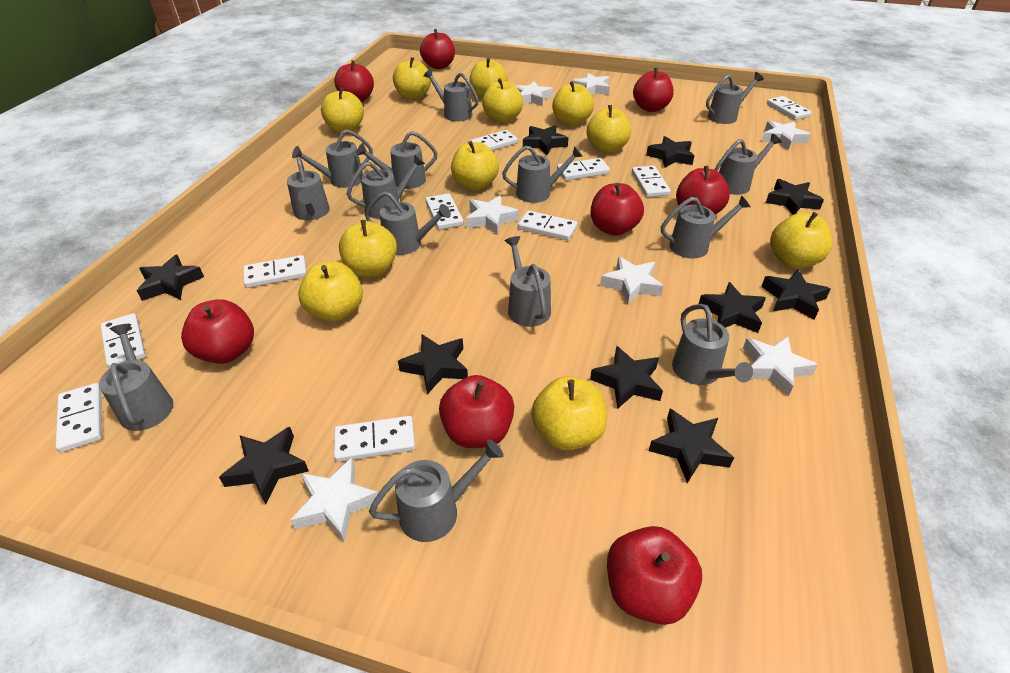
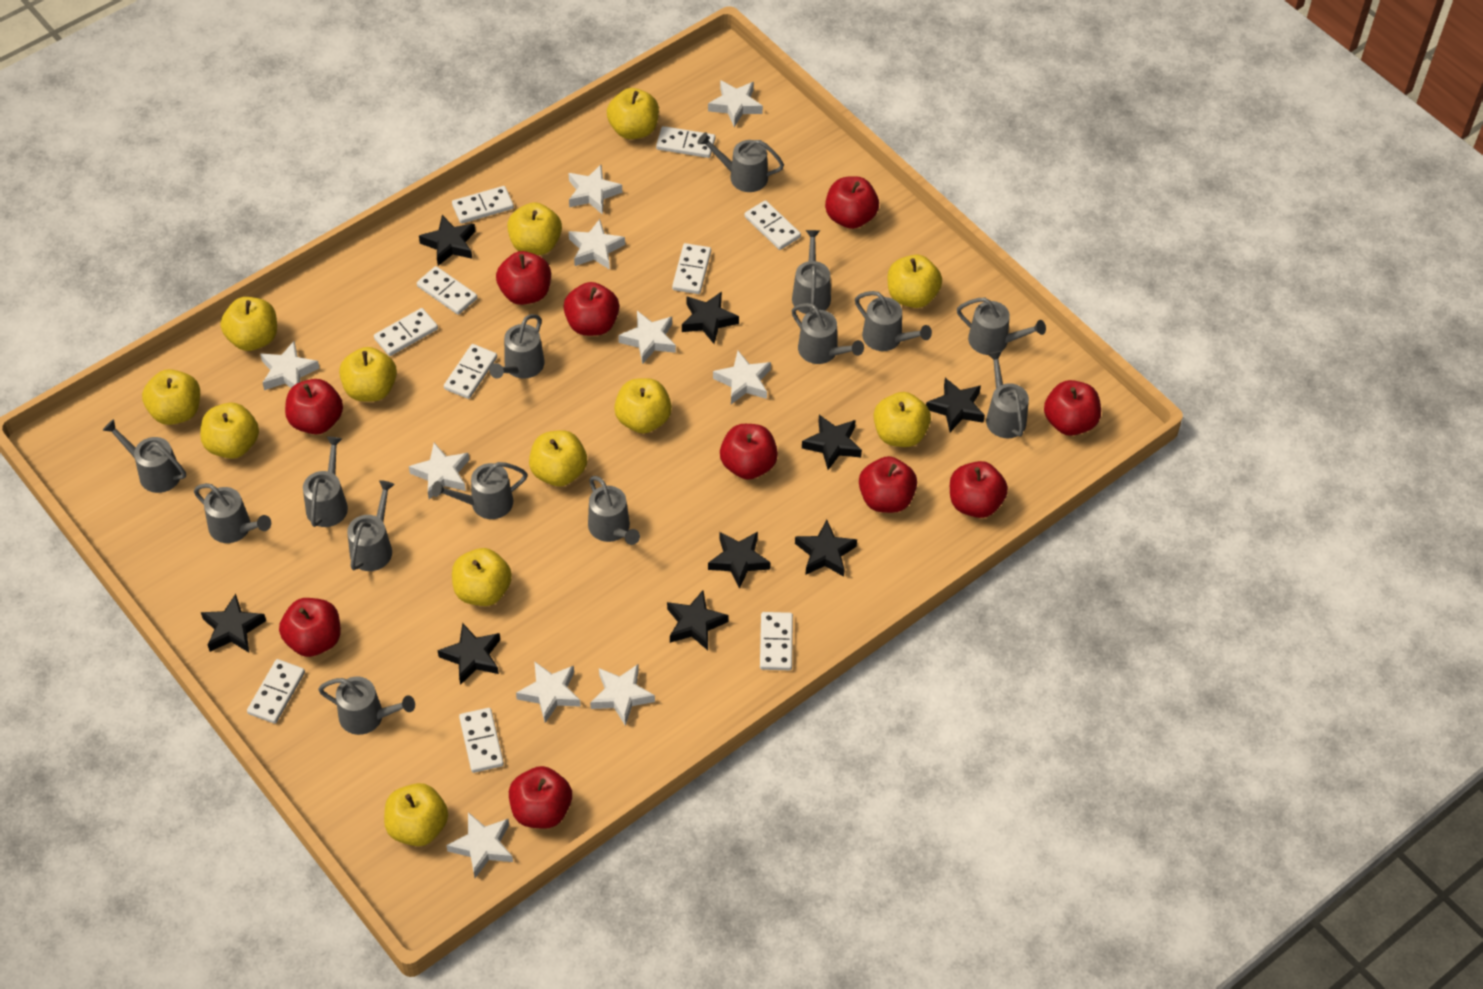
black star: 10 -> 9
red apple: 8 -> 10
white star: 7 -> 10
yellow apple: 11 -> 12

